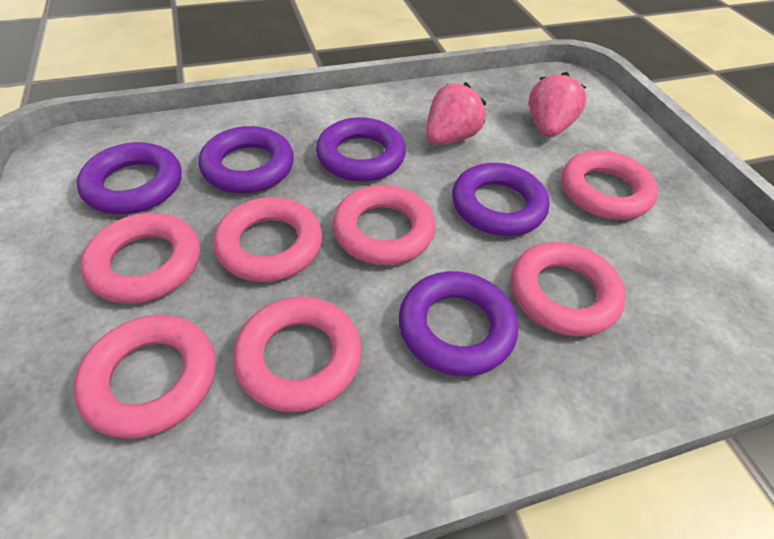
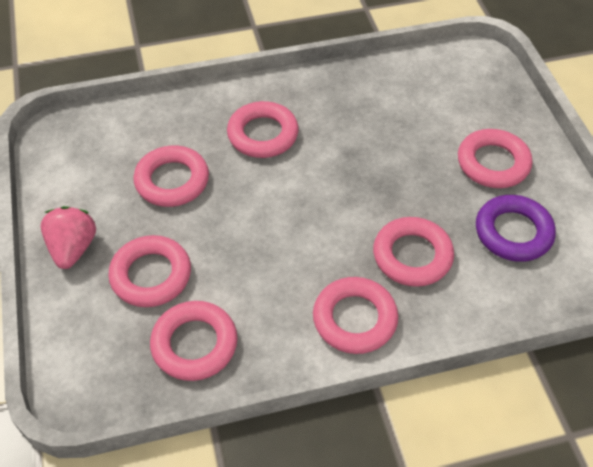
pink strawberry: 2 -> 1
purple ring: 5 -> 1

